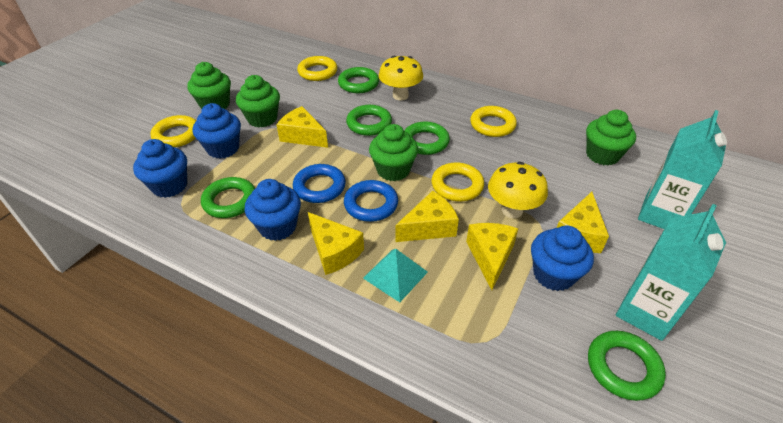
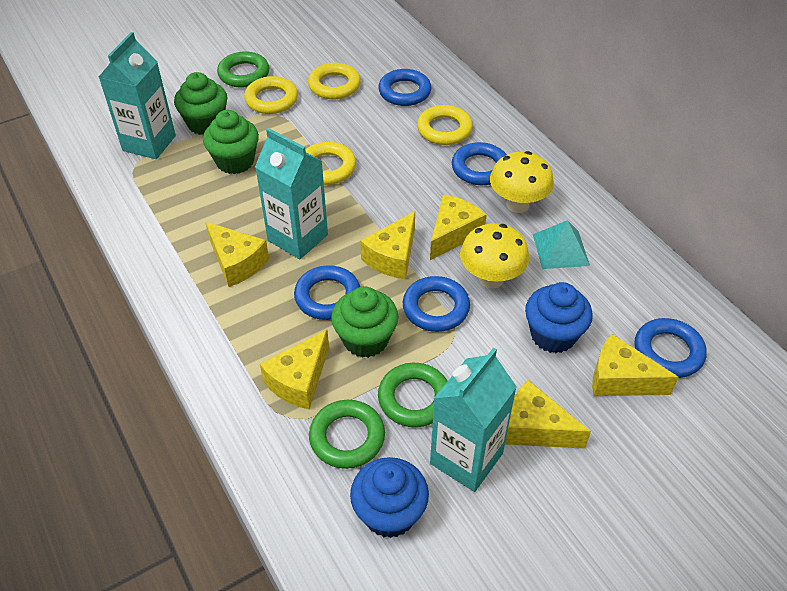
blue cupcake: 4 -> 2
blue ring: 2 -> 5
green cupcake: 4 -> 3
green ring: 5 -> 3
turquoise carton: 2 -> 3
yellow cheese: 5 -> 6

